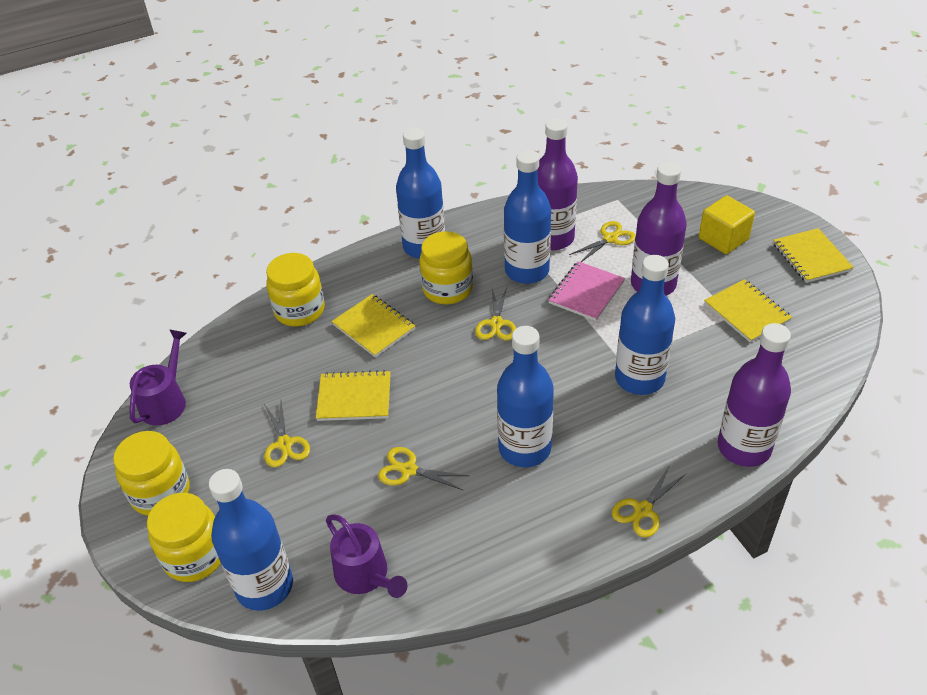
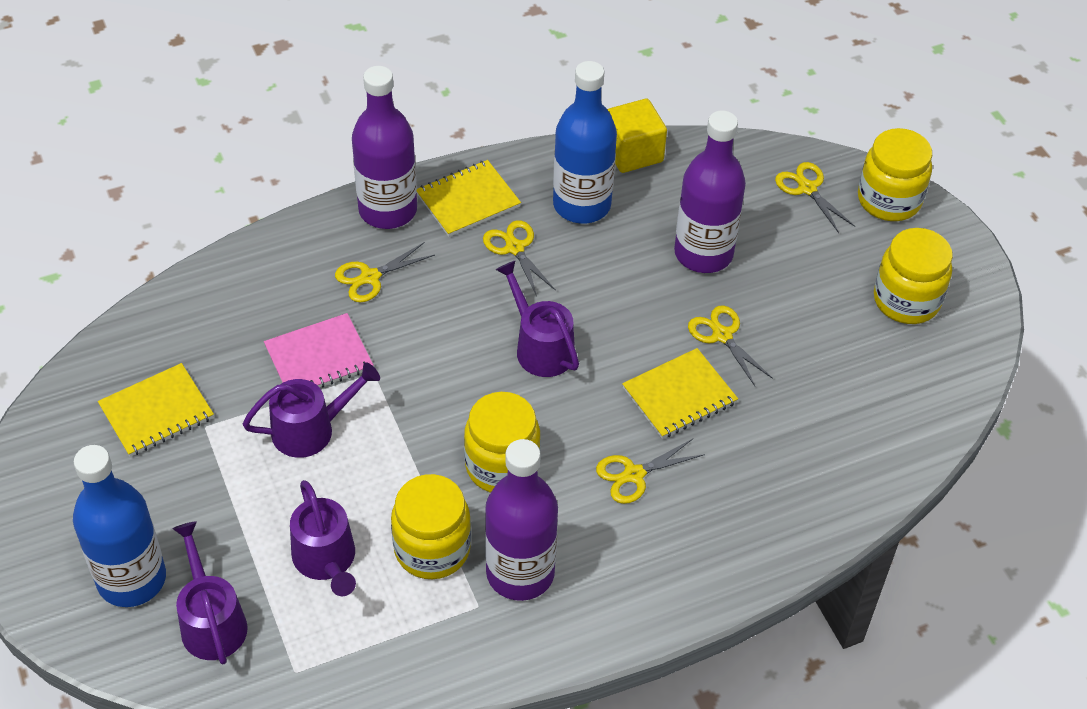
blue bottle: 5 -> 2
purple watering can: 2 -> 4
yellow notebook: 4 -> 3

